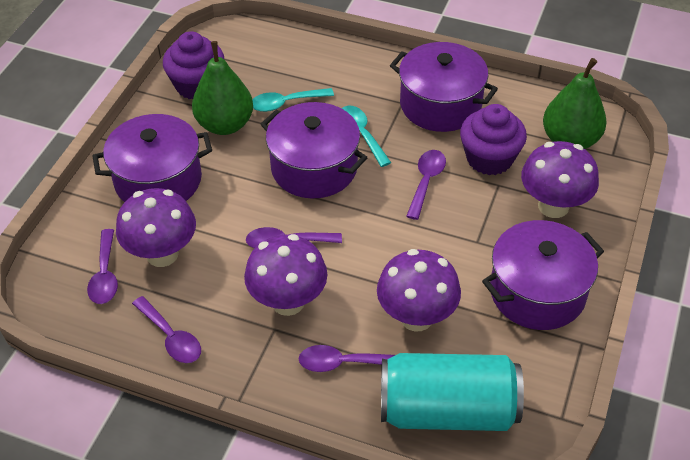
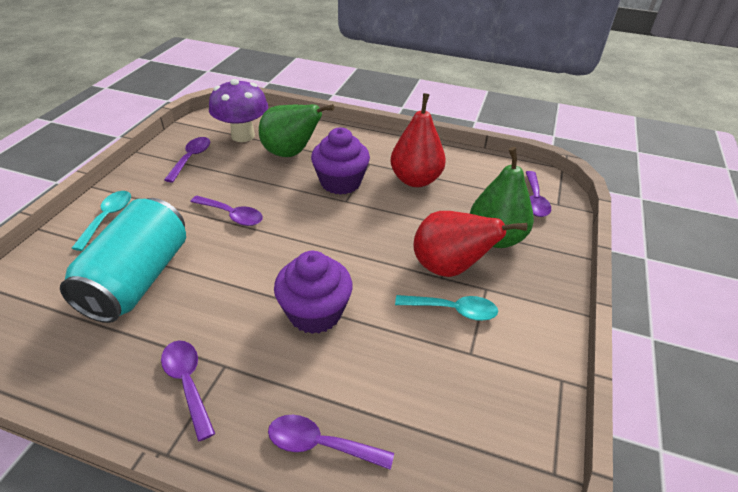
purple mushroom: 4 -> 1
purple pot: 4 -> 0
red pear: 0 -> 2

